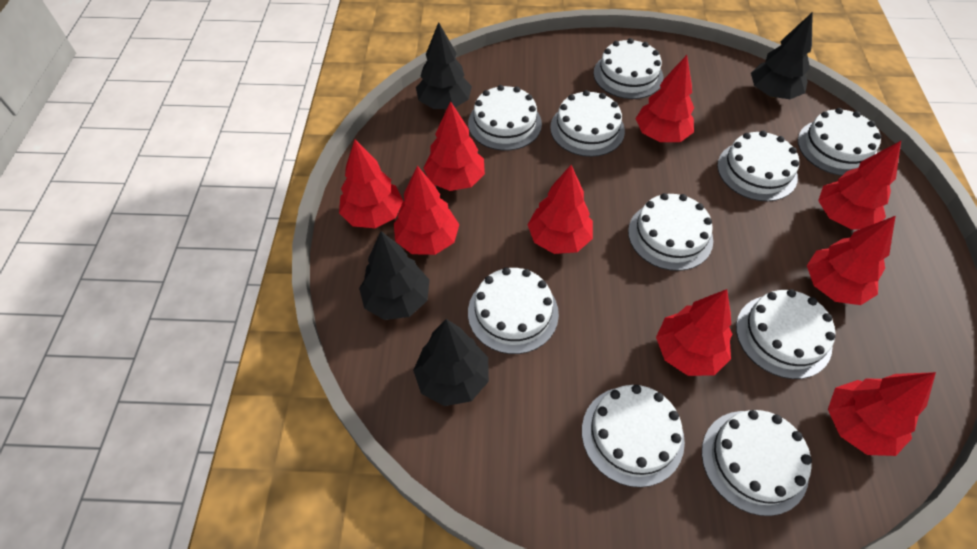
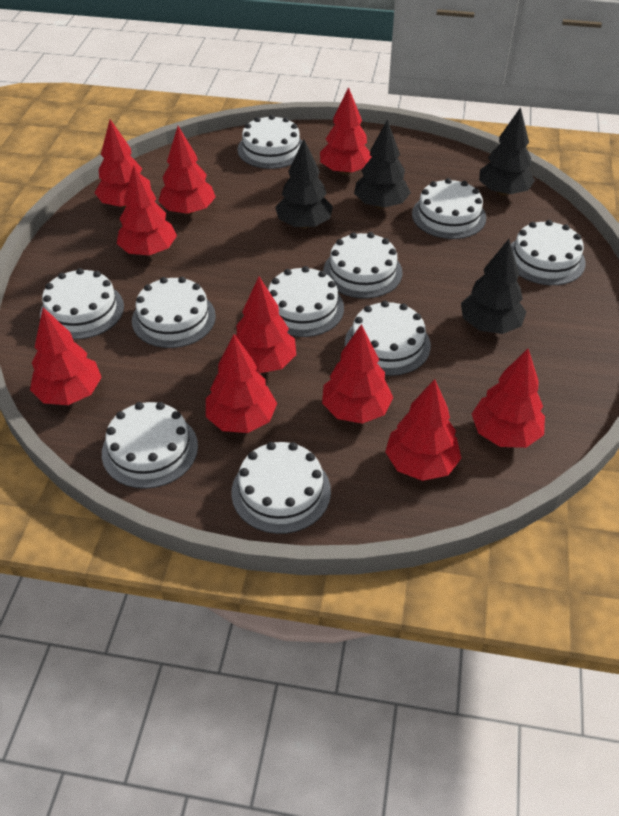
red tree: 9 -> 10

